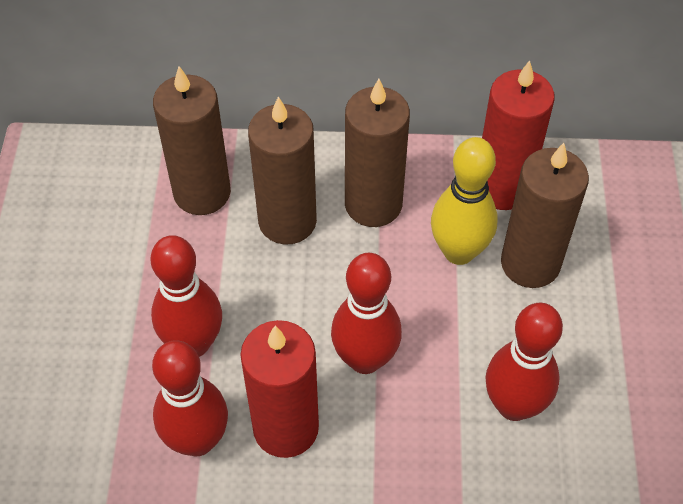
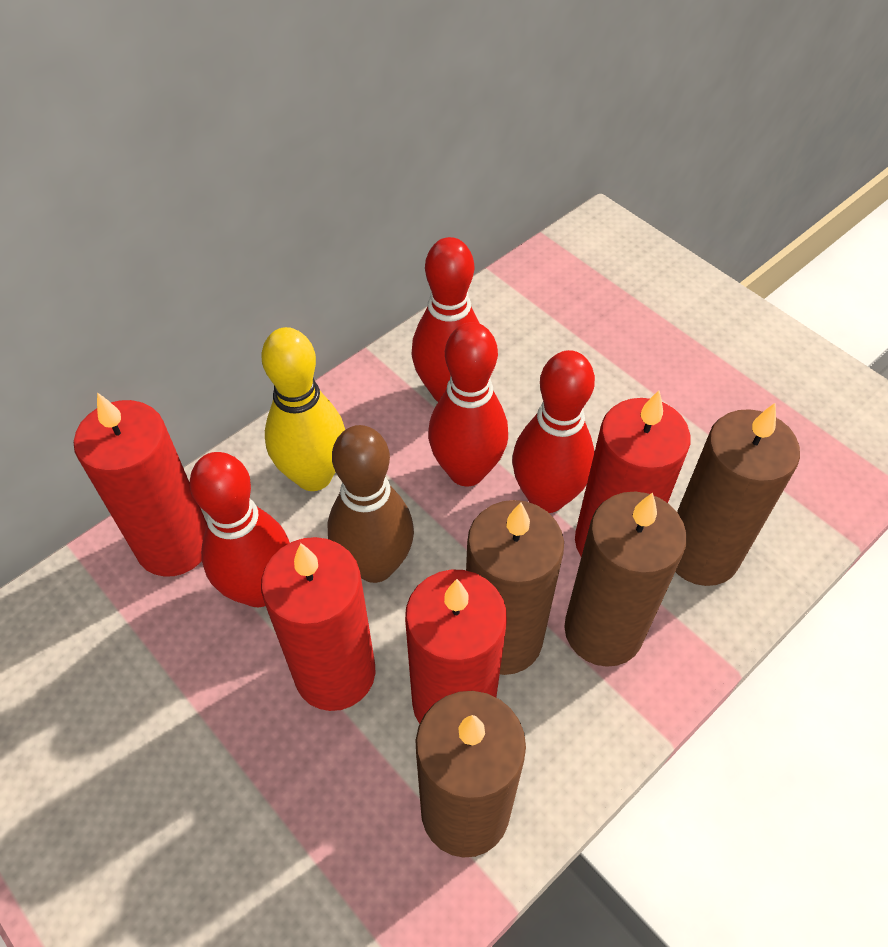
brown bowling pin: 0 -> 1
red candle: 2 -> 4

